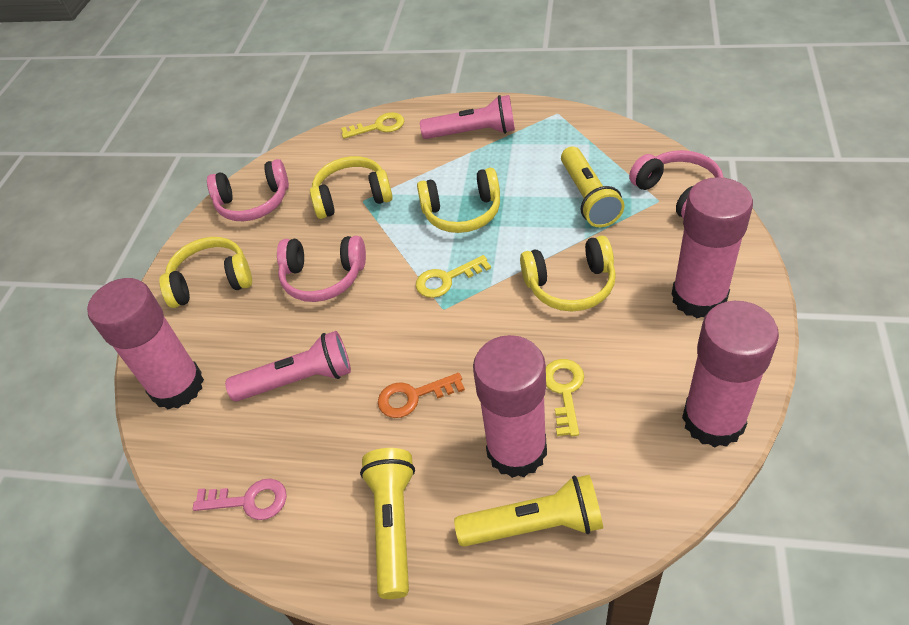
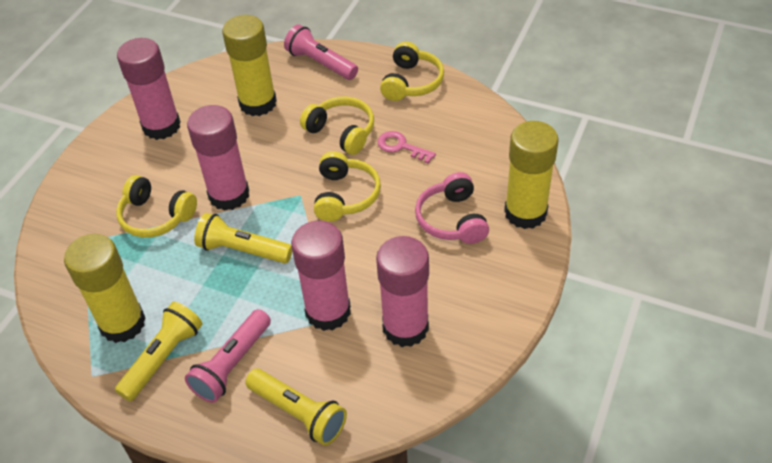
orange key: 1 -> 0
pink headphones: 3 -> 1
yellow glue stick: 0 -> 3
yellow key: 3 -> 0

